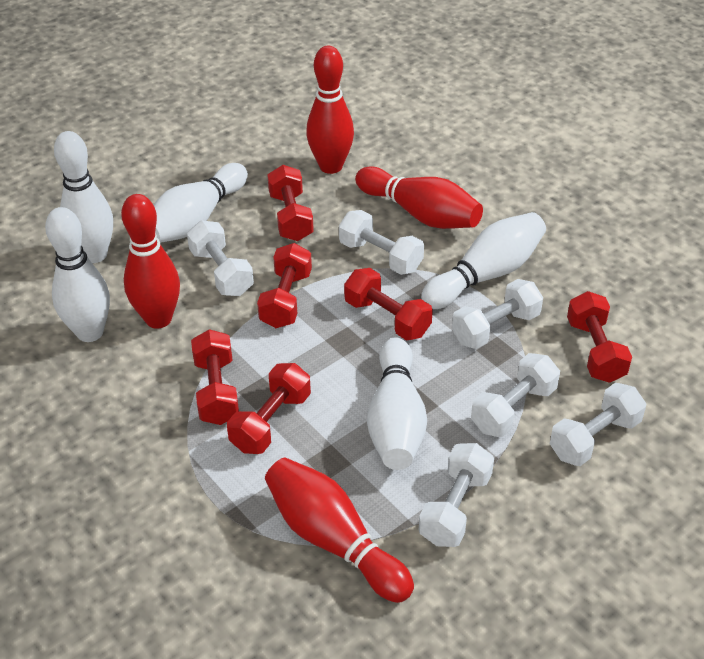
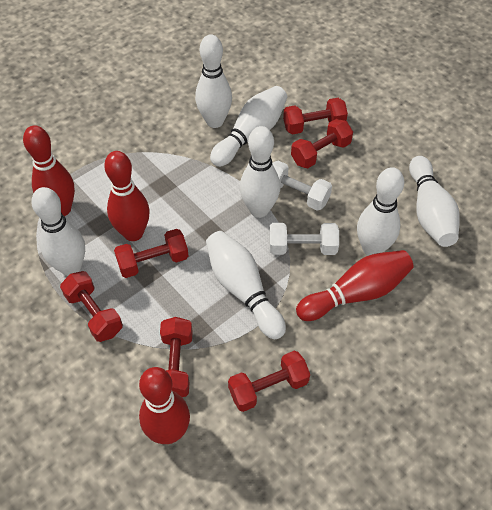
white bowling pin: 5 -> 7
white dumbbell: 6 -> 2

